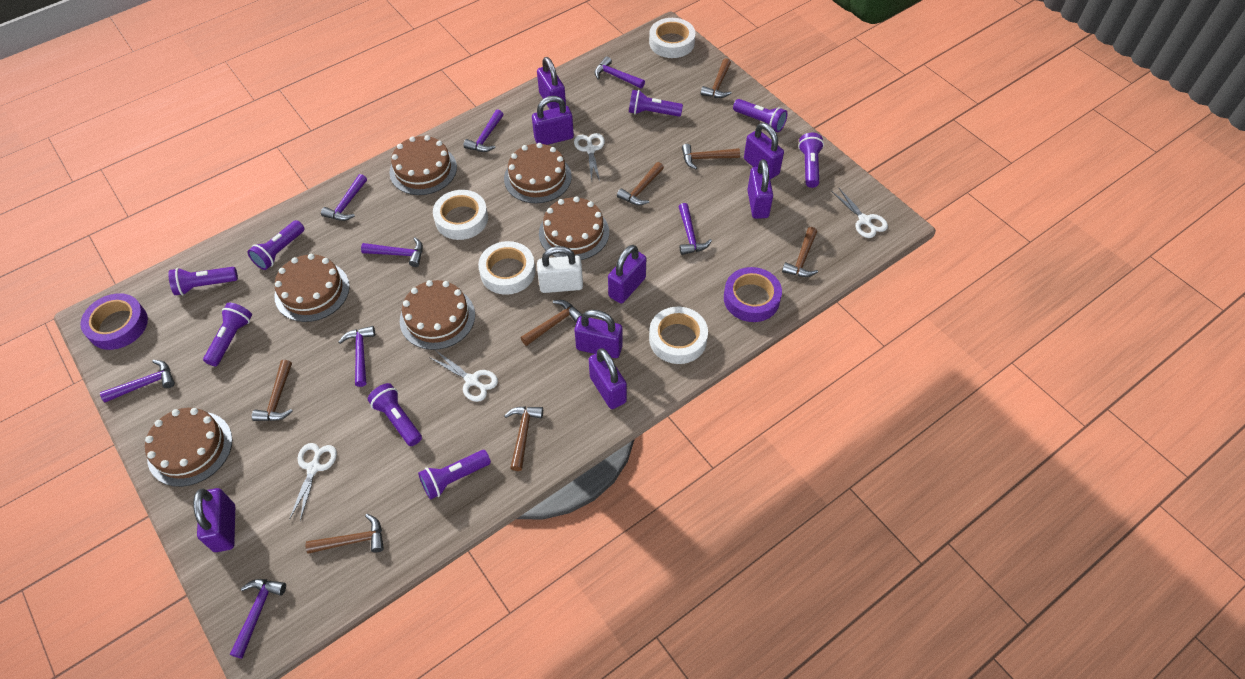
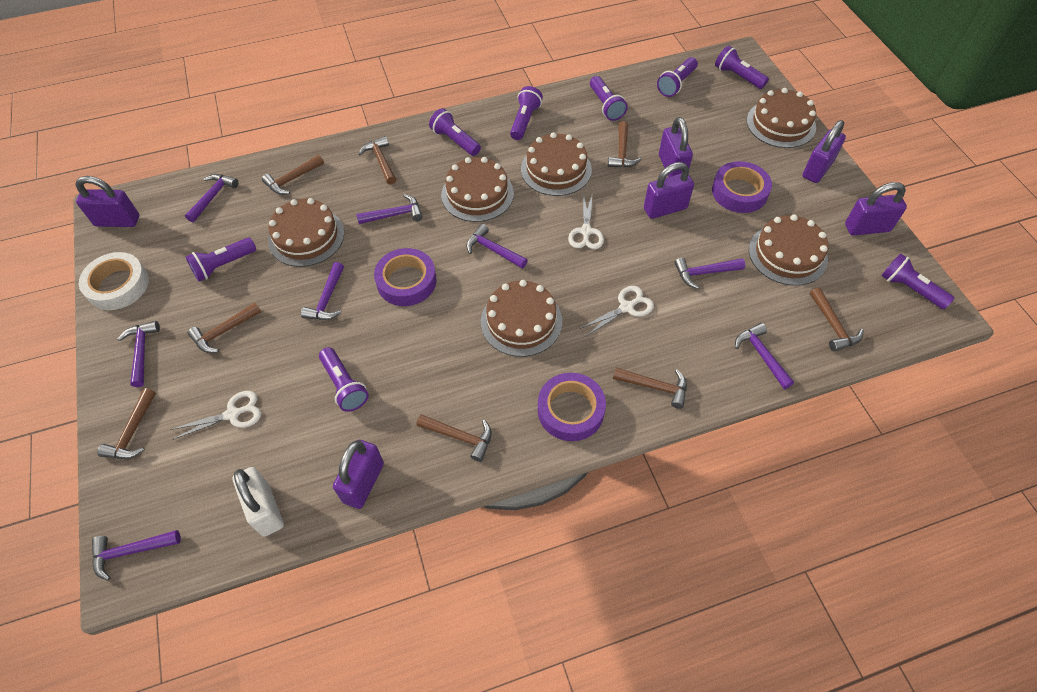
purple padlock: 8 -> 6
purple tape: 2 -> 3
white scissors: 4 -> 3
white tape: 4 -> 1

